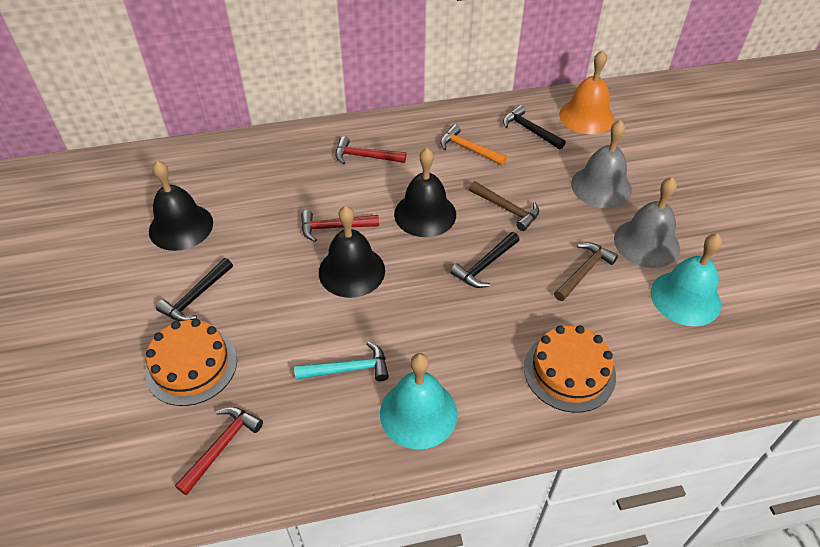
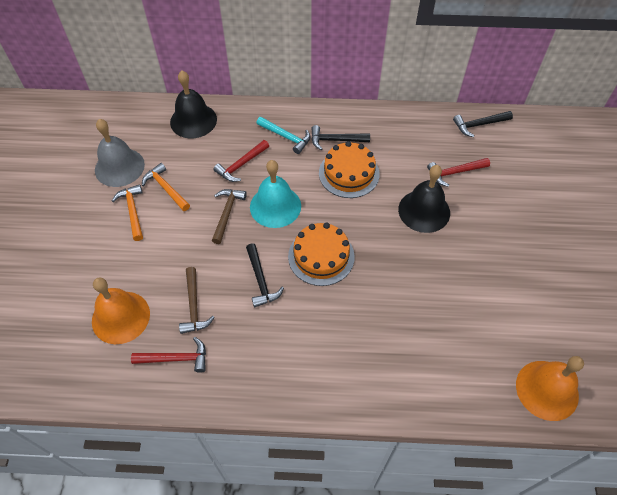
black bell: 3 -> 2
grey bell: 2 -> 1
orange bell: 1 -> 2
orange hammer: 1 -> 2
turquoise bell: 2 -> 1

